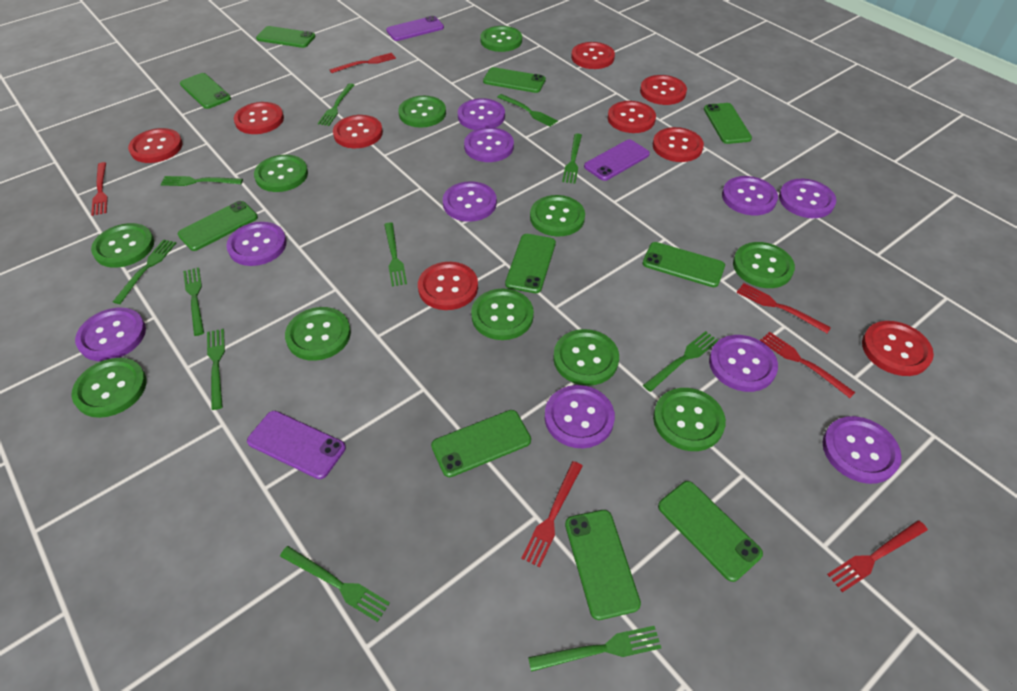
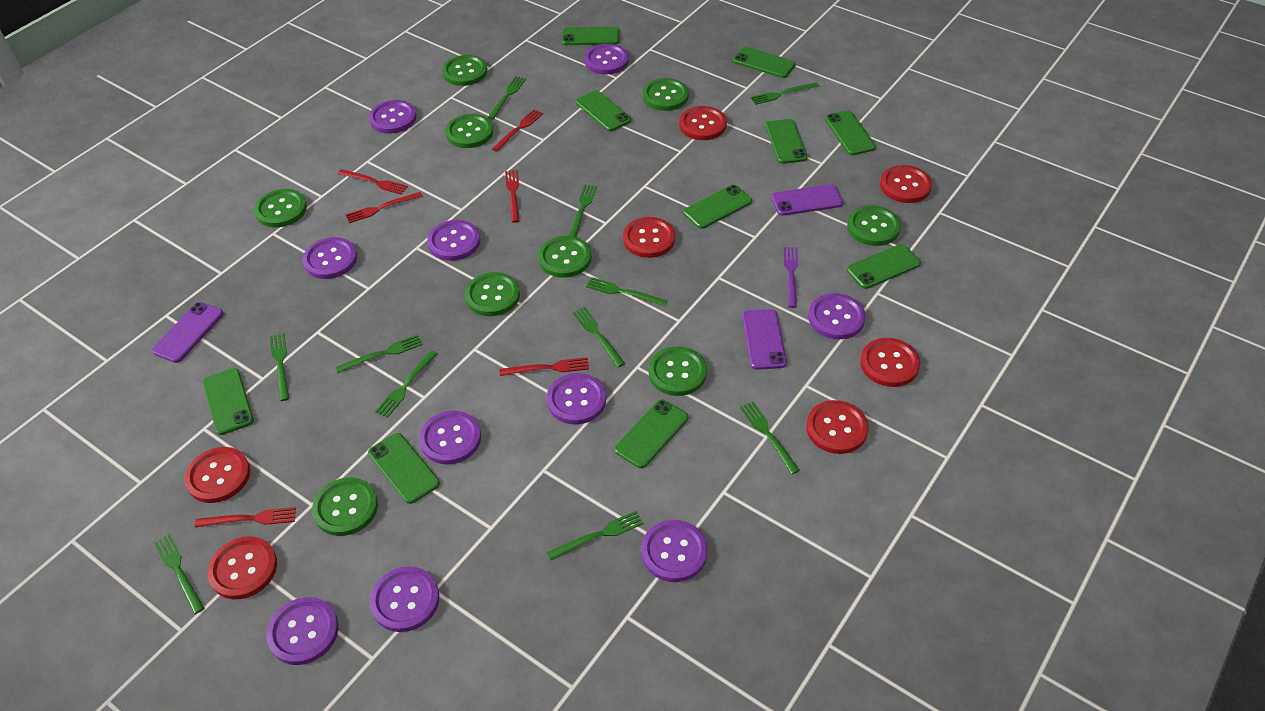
green button: 11 -> 9
purple fork: 0 -> 1
red button: 9 -> 7

